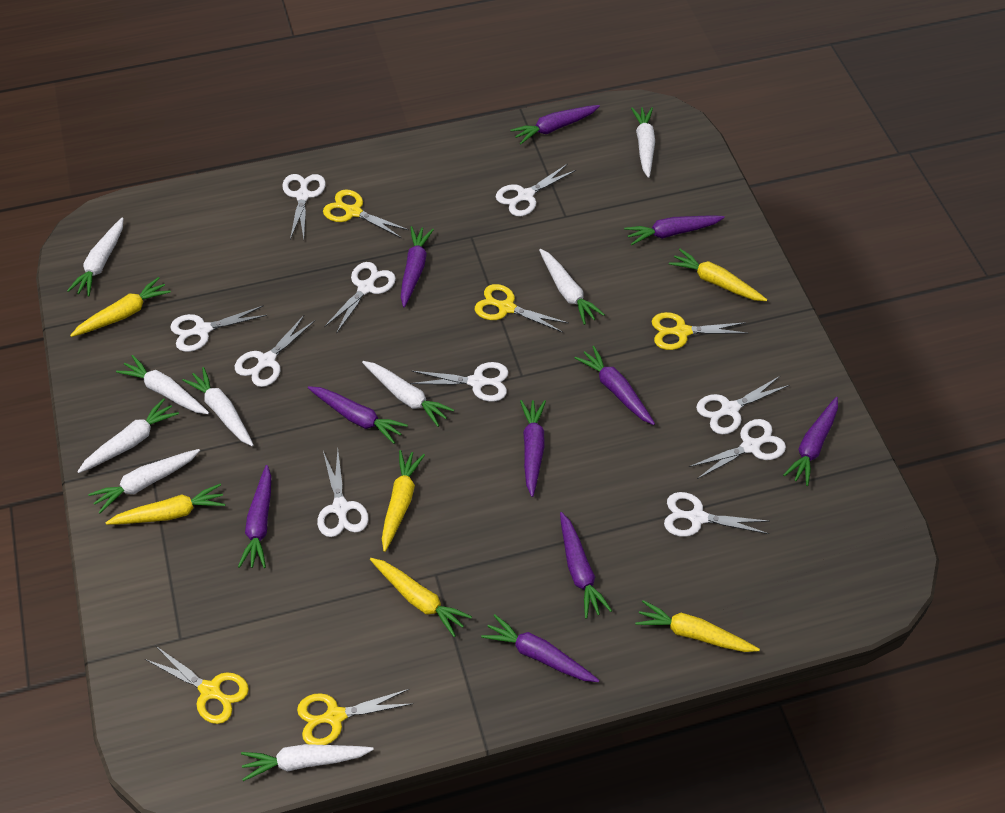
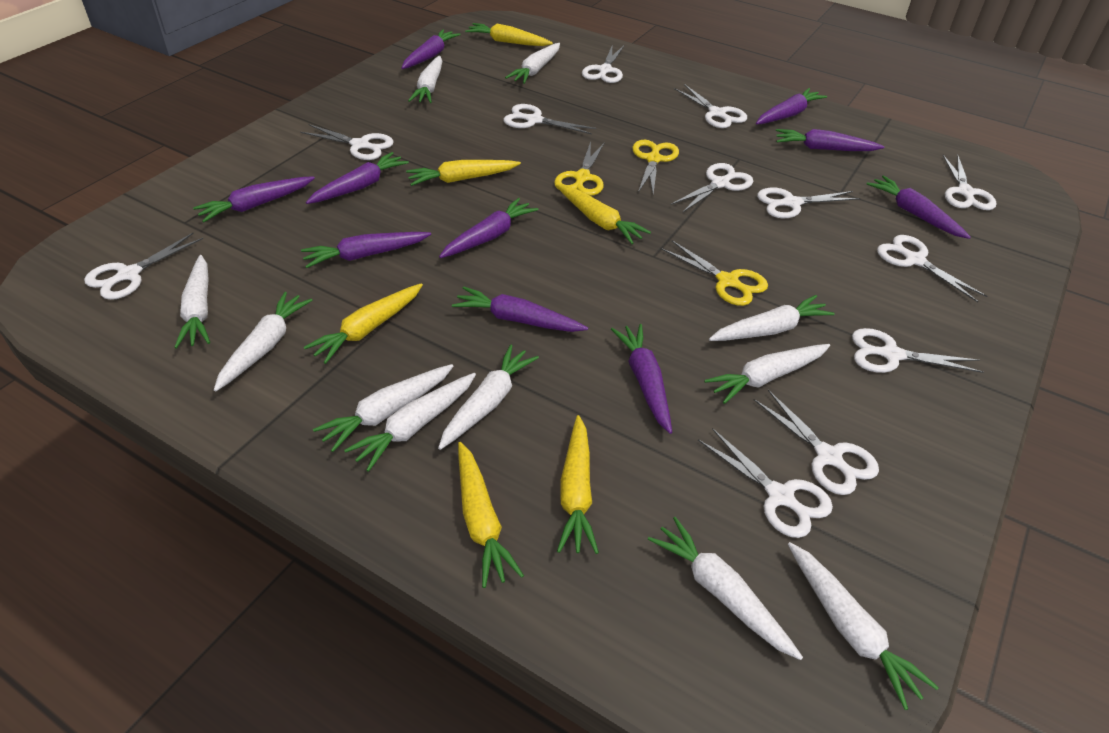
white carrot: 9 -> 11
white scissors: 10 -> 12
yellow scissors: 5 -> 3

